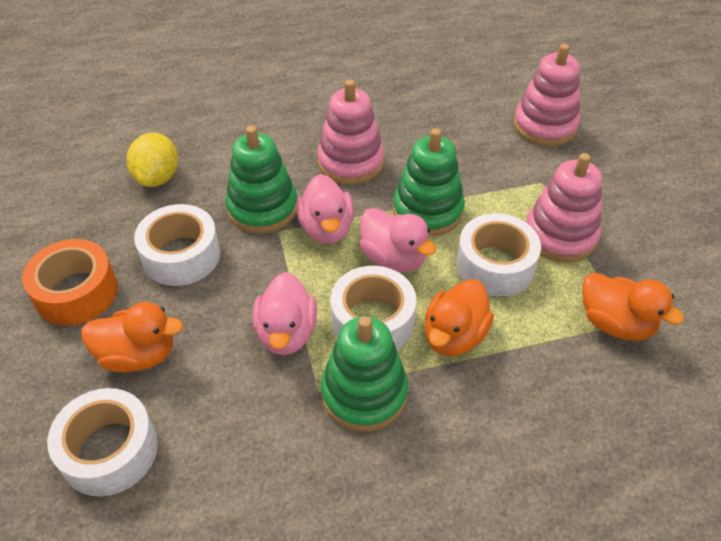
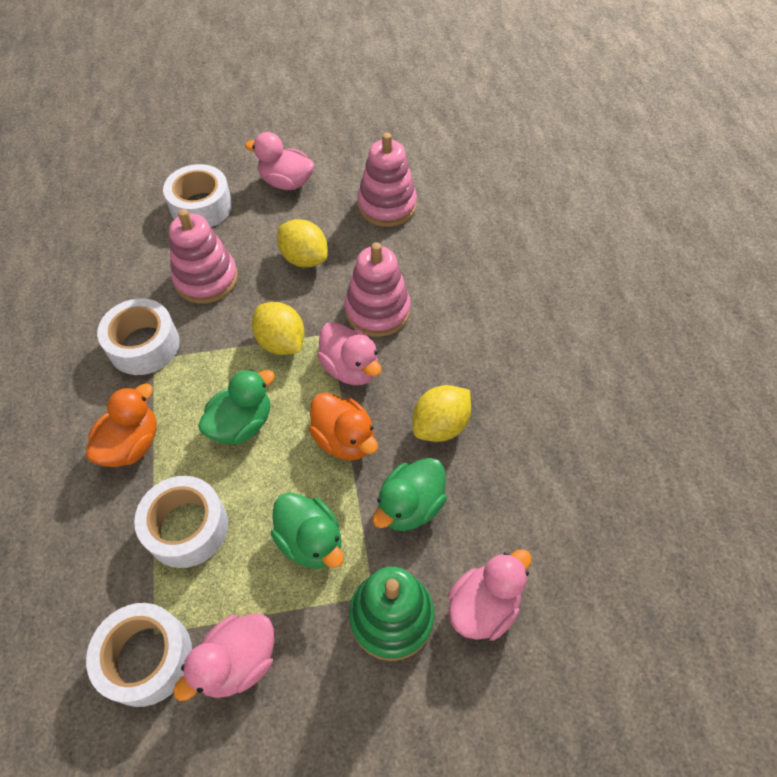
green duck: 0 -> 3
green stacking toy: 3 -> 1
orange duck: 3 -> 2
orange tape: 1 -> 0
pink duck: 3 -> 4
yellow lemon: 1 -> 3

